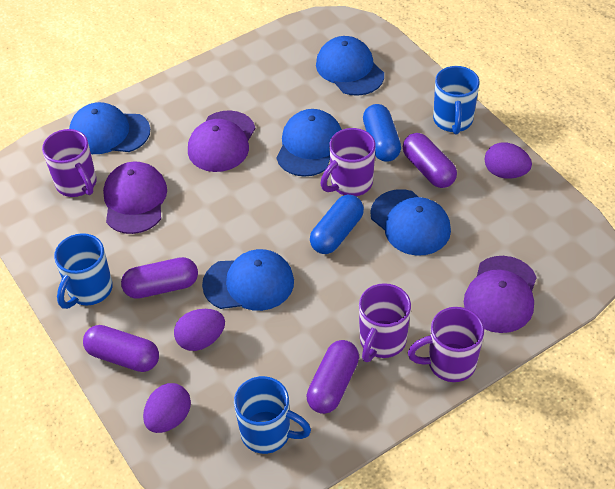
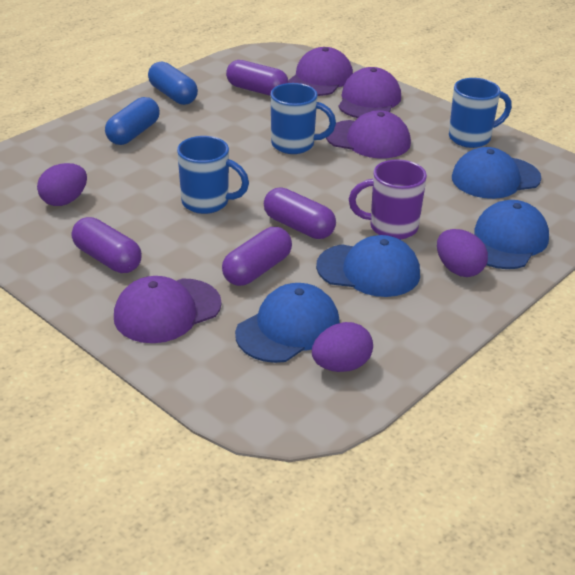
blue cap: 5 -> 4
purple cap: 3 -> 4
purple mug: 4 -> 1

